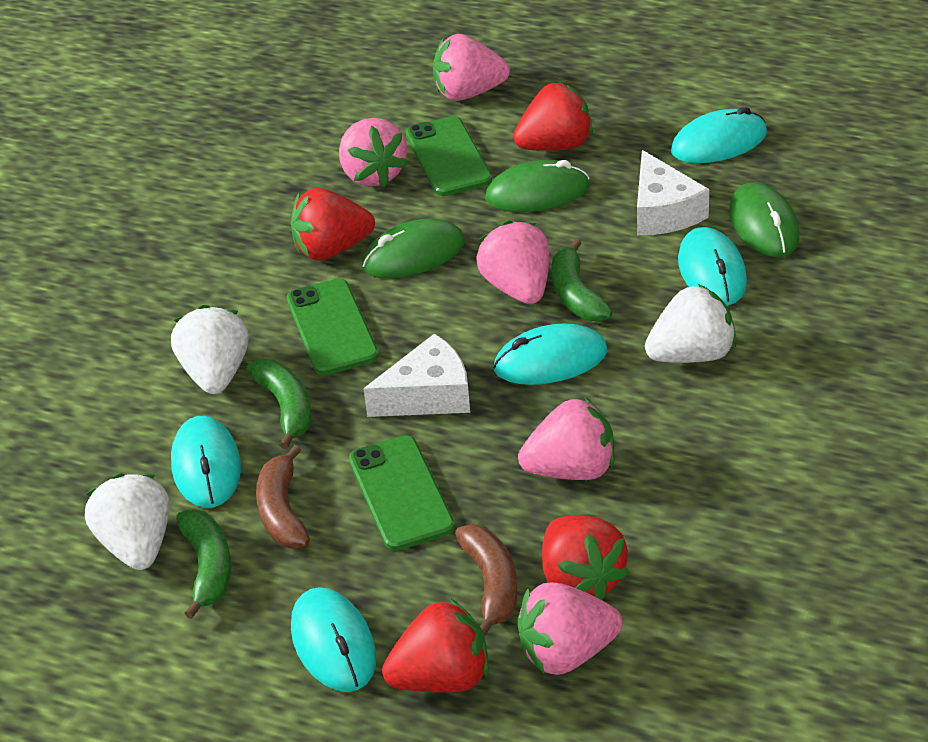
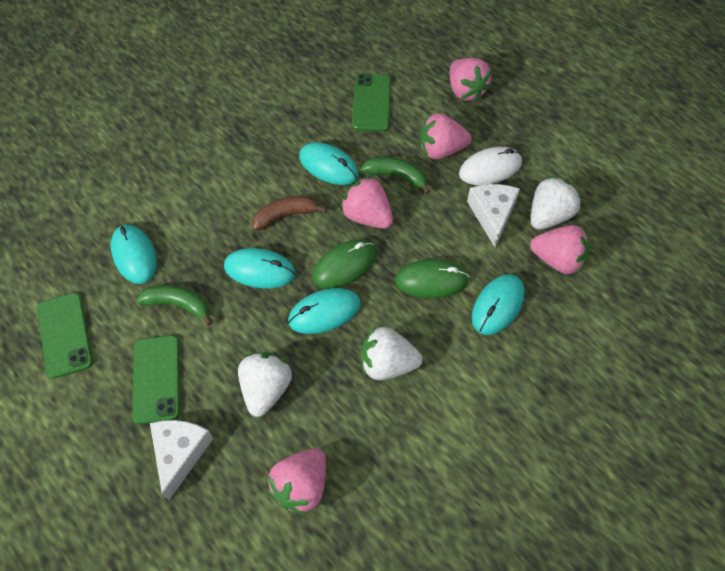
brown banana: 2 -> 1
green banana: 3 -> 2
green mouse: 3 -> 2
red strawberry: 4 -> 0
white mouse: 0 -> 1

